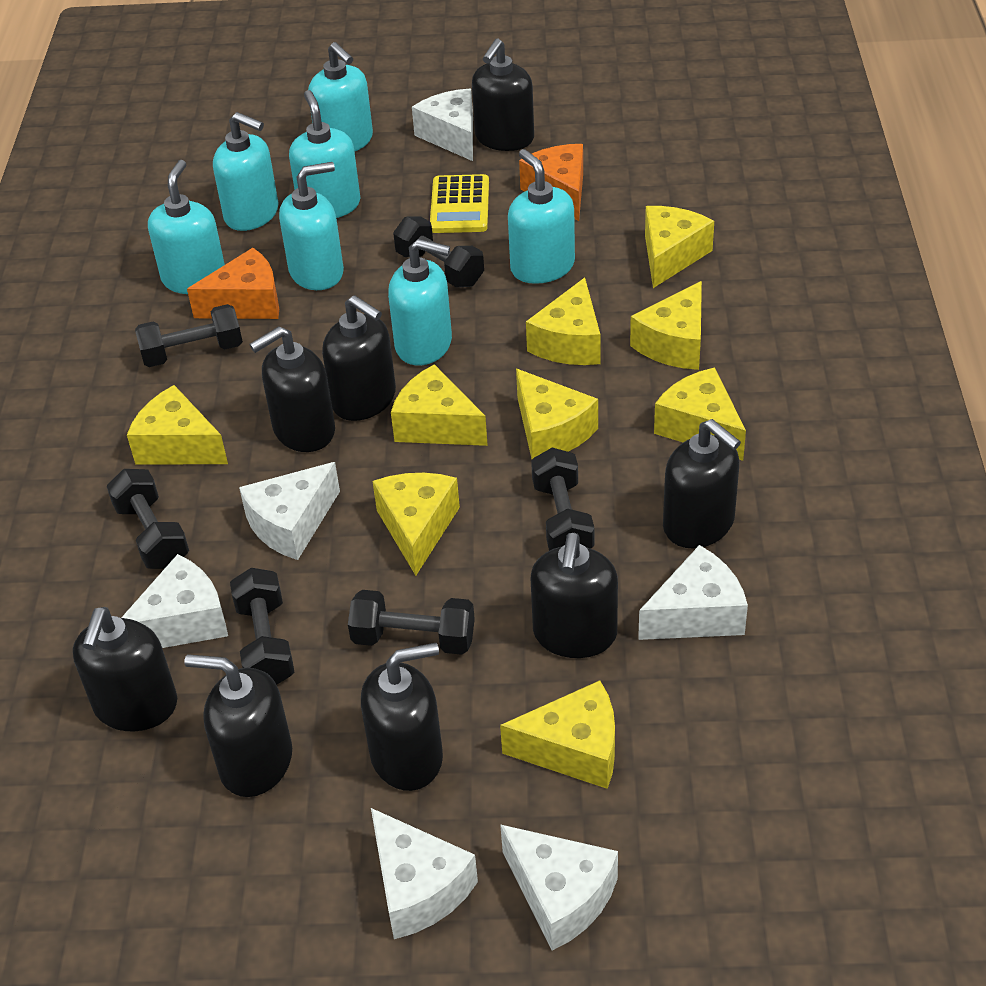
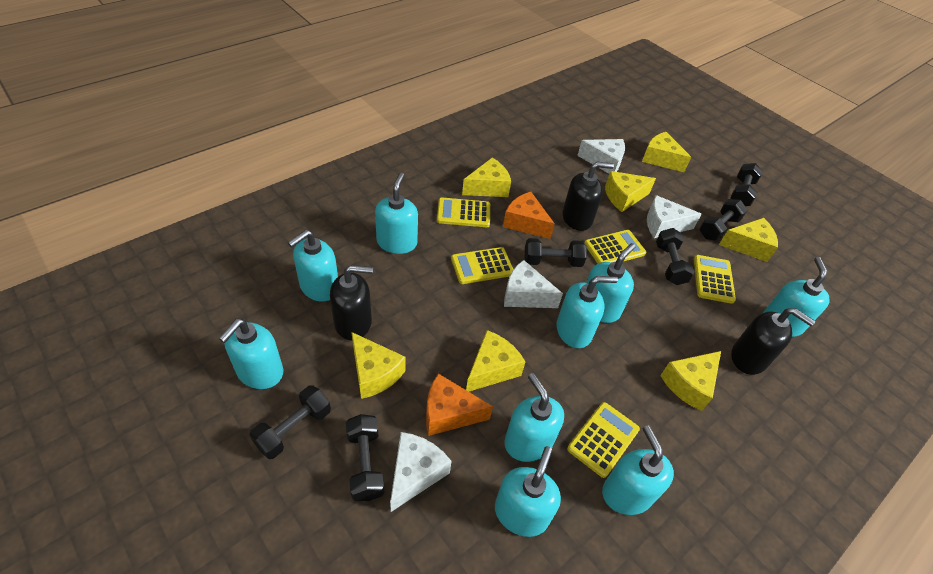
black soap dispenser: 8 -> 3
turquoise soap dispenser: 7 -> 9
white cheese: 6 -> 4
yellow calculator: 1 -> 5
yellow cheese: 9 -> 7

